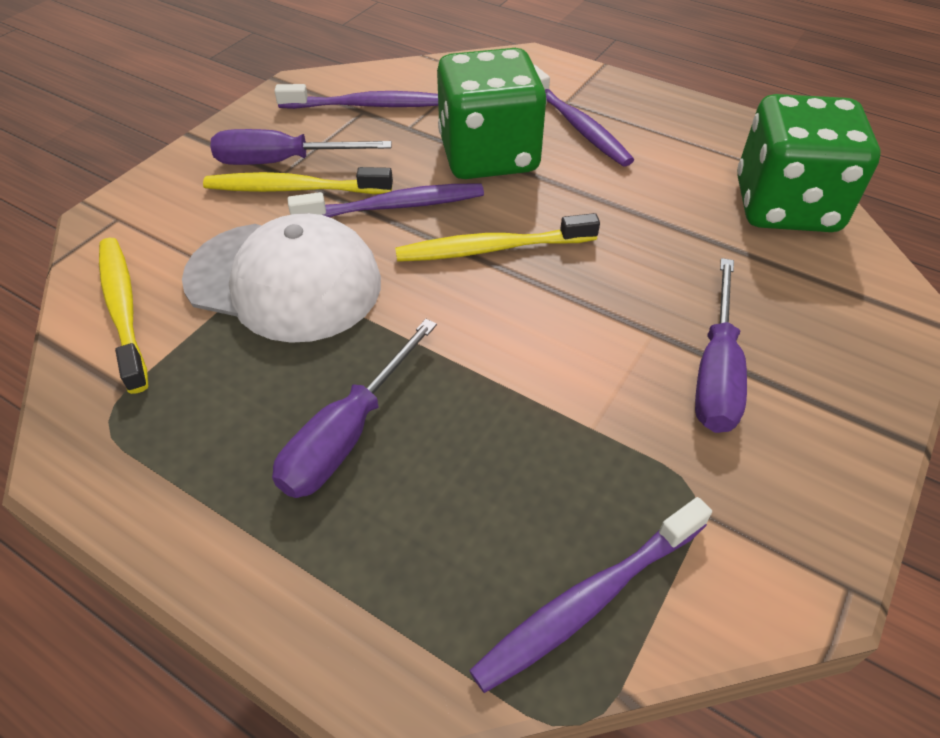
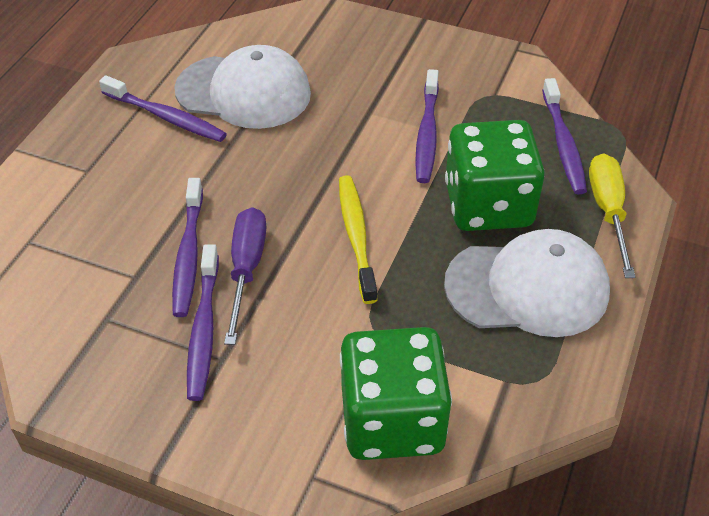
purple screwdriver: 3 -> 1
purple toothbrush: 4 -> 5
white cap: 1 -> 2
yellow screwdriver: 0 -> 1
yellow toothbrush: 3 -> 1

